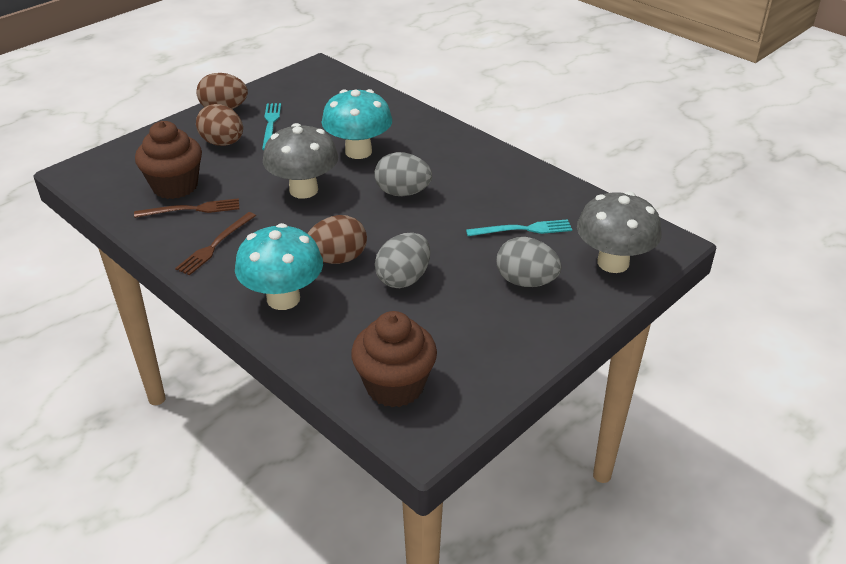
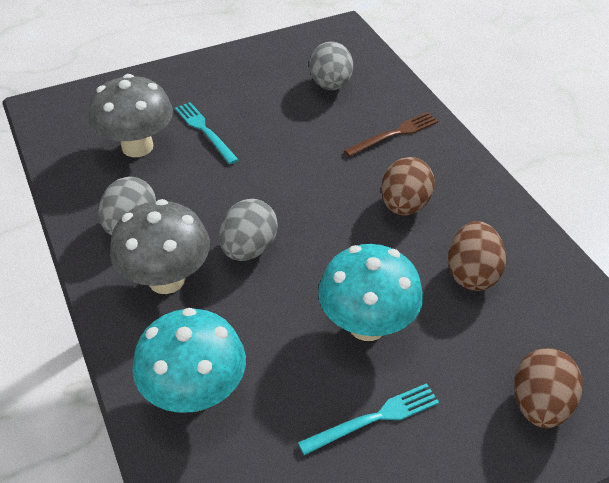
brown cupcake: 2 -> 0
brown fork: 2 -> 1

